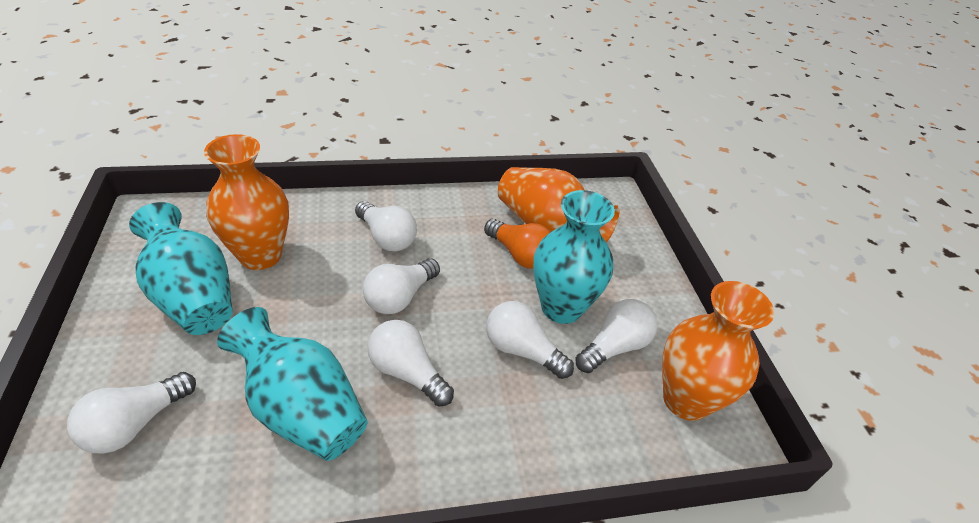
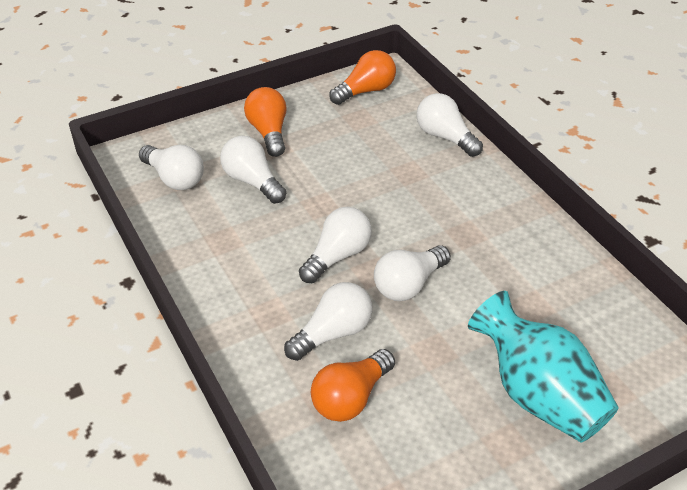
orange light bulb: 1 -> 3
orange vase: 3 -> 0
turquoise vase: 3 -> 1

